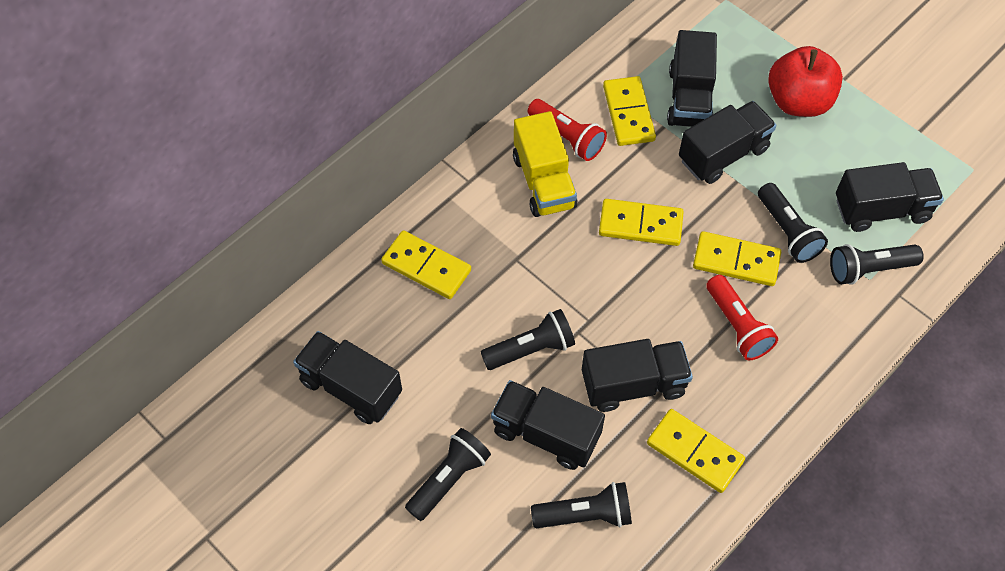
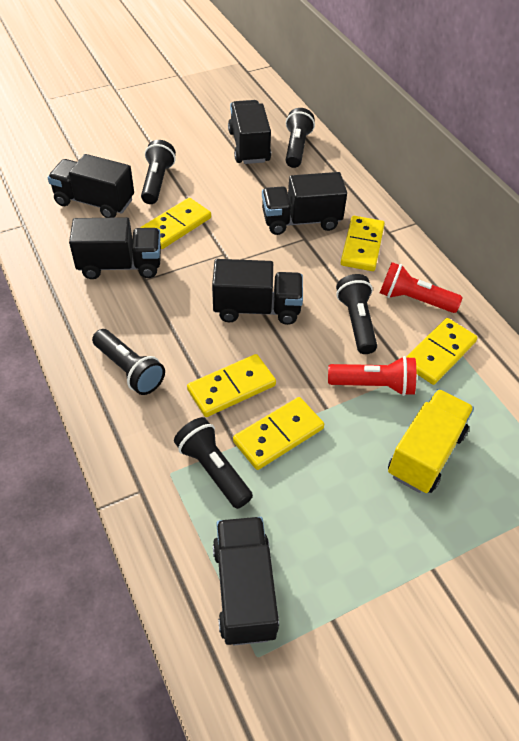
red apple: 1 -> 0

